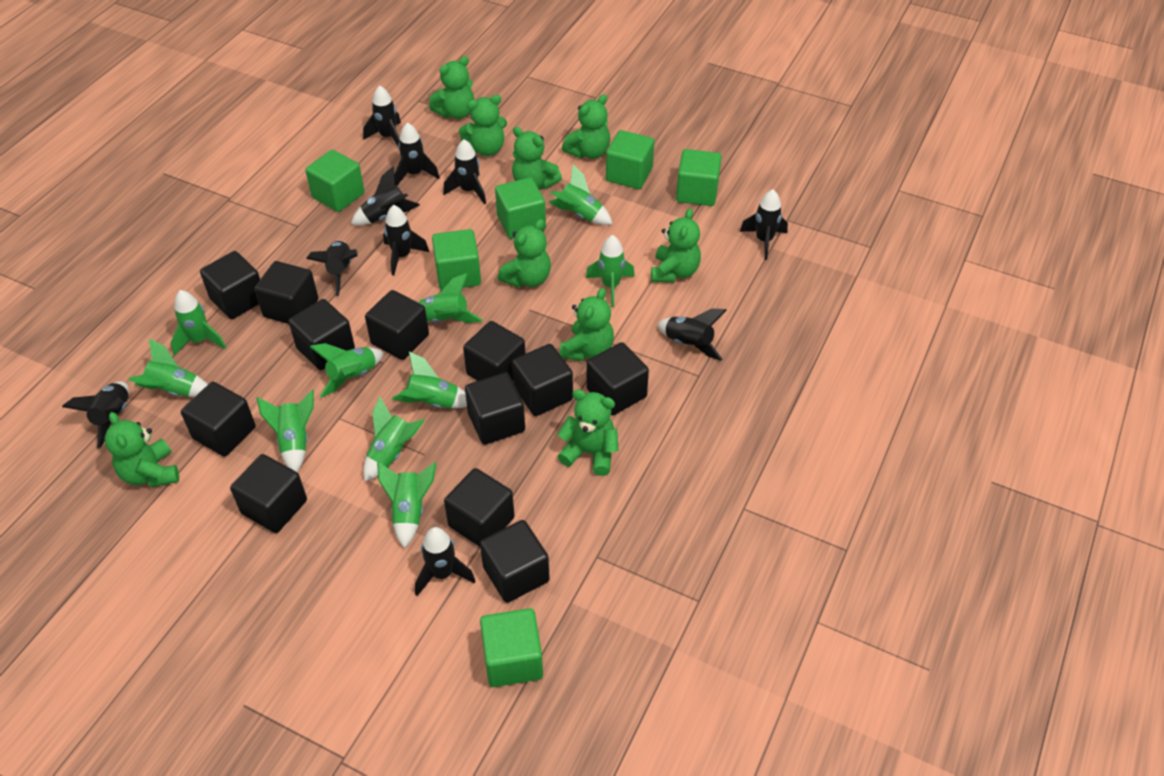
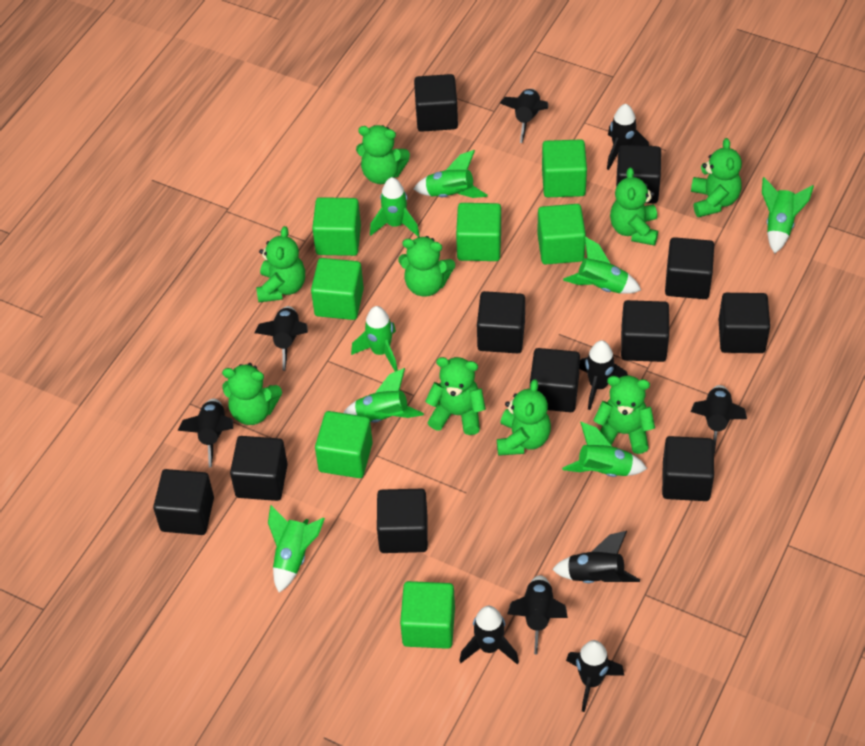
black cube: 12 -> 11
green cube: 6 -> 7
green rocket: 10 -> 8

